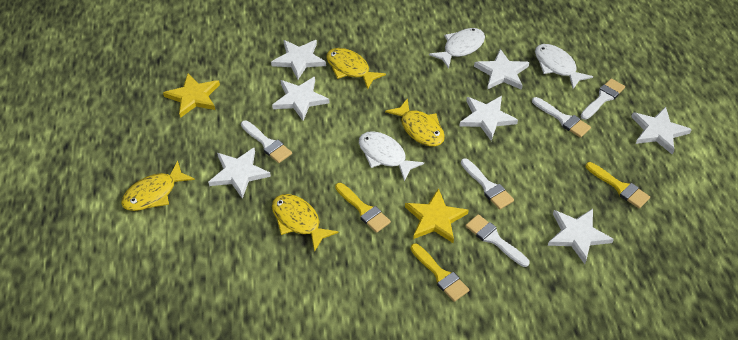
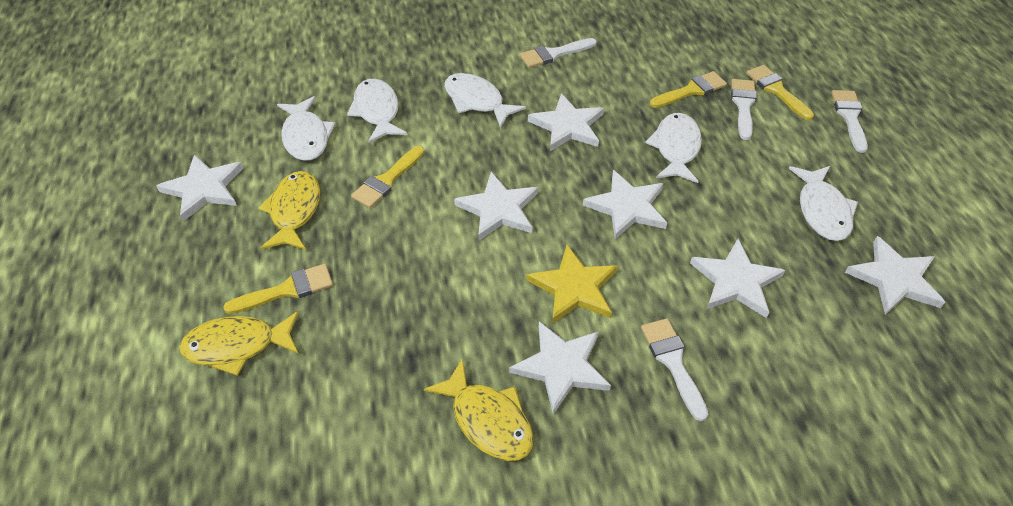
white brush: 5 -> 4
white fish: 3 -> 5
yellow brush: 3 -> 4
yellow fish: 4 -> 3
yellow star: 2 -> 1

